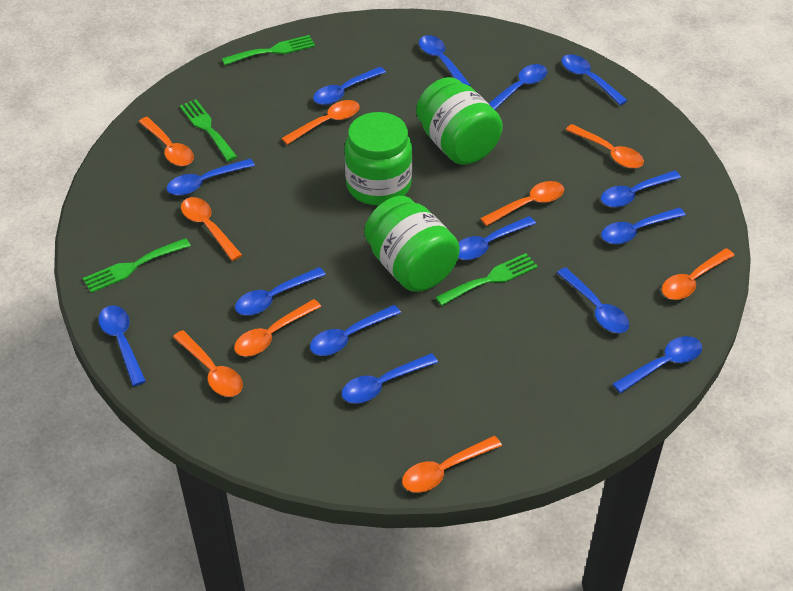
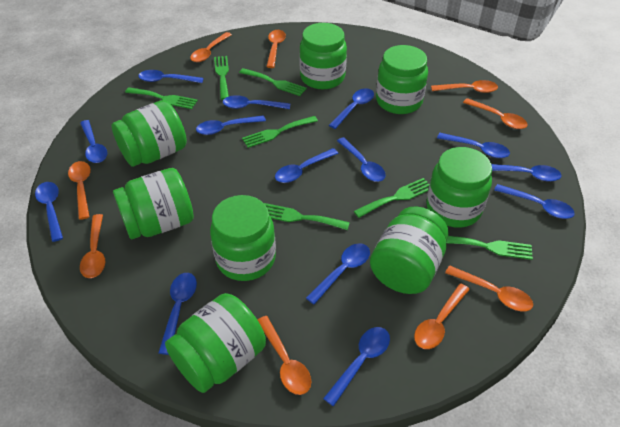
green fork: 4 -> 7
green jar: 3 -> 8

